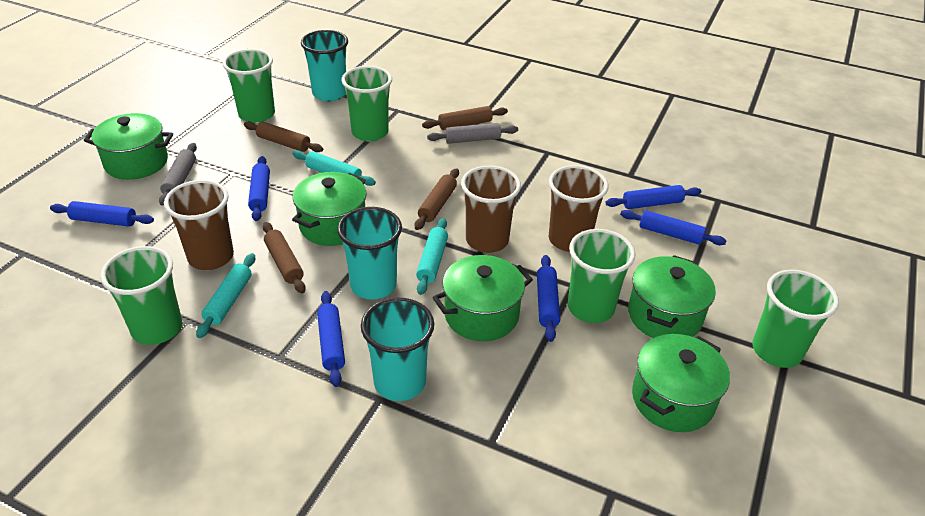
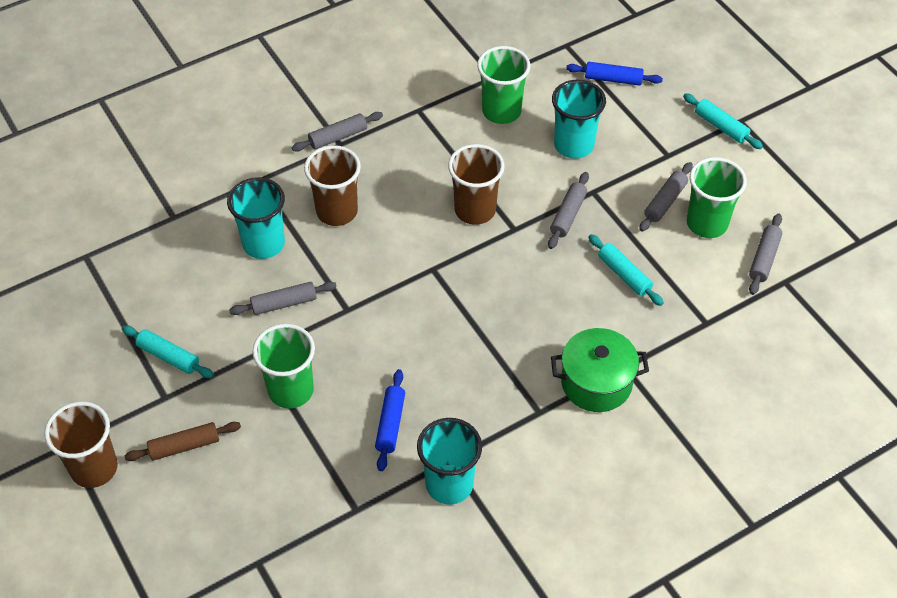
blue rolling pin: 6 -> 2
brown rolling pin: 4 -> 1
green cup: 5 -> 3
green pot: 5 -> 1
grey rolling pin: 2 -> 5

